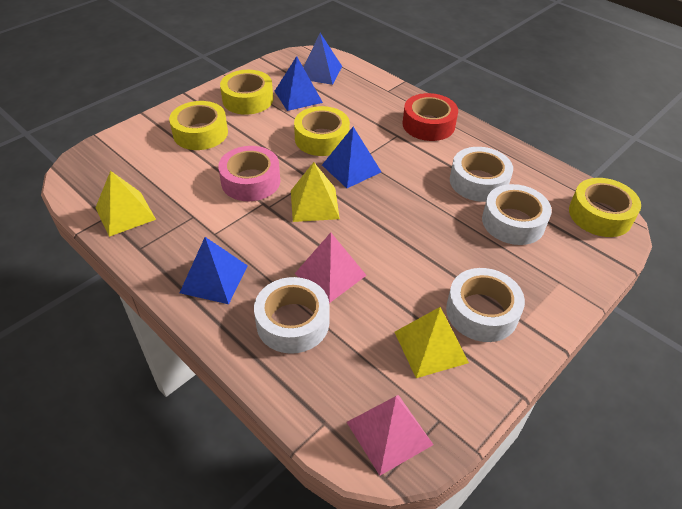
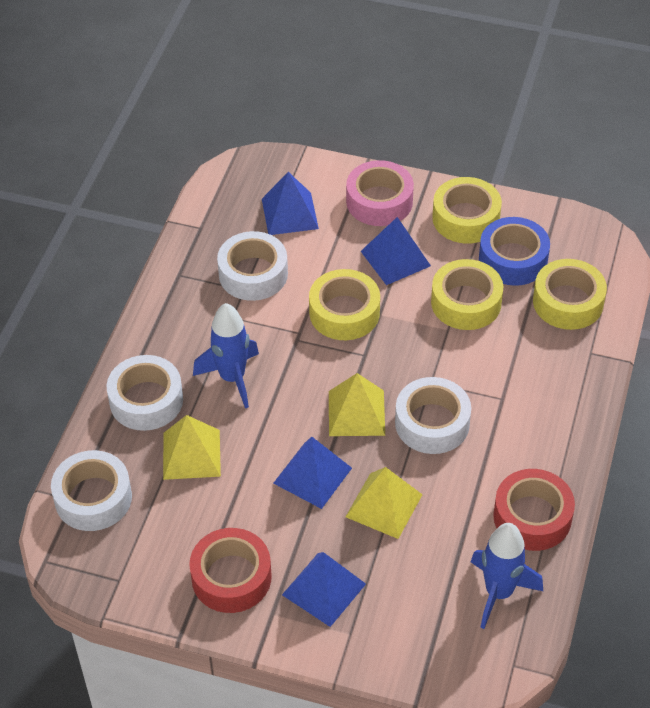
blue rocket: 0 -> 2
blue tape: 0 -> 1
pink pyramid: 2 -> 0
red tape: 1 -> 2

